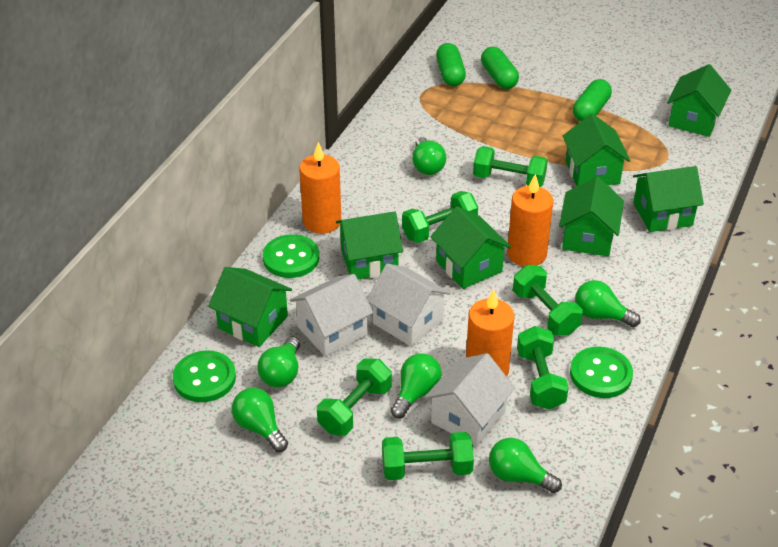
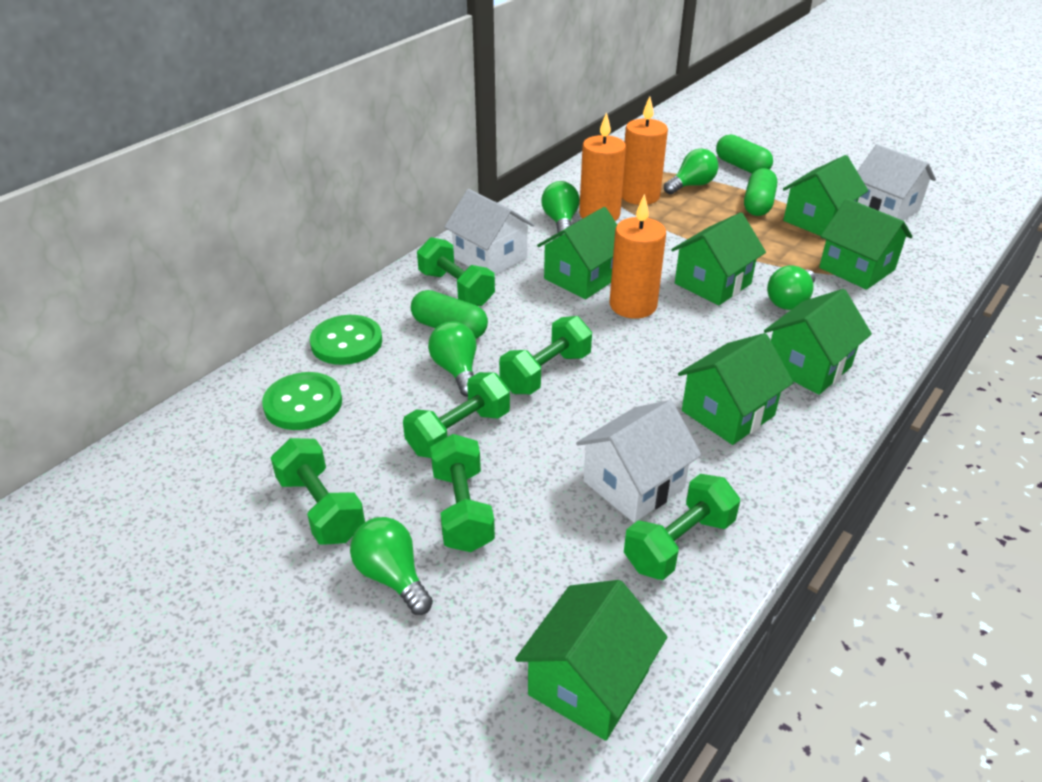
green button: 3 -> 2
green light bulb: 6 -> 5

